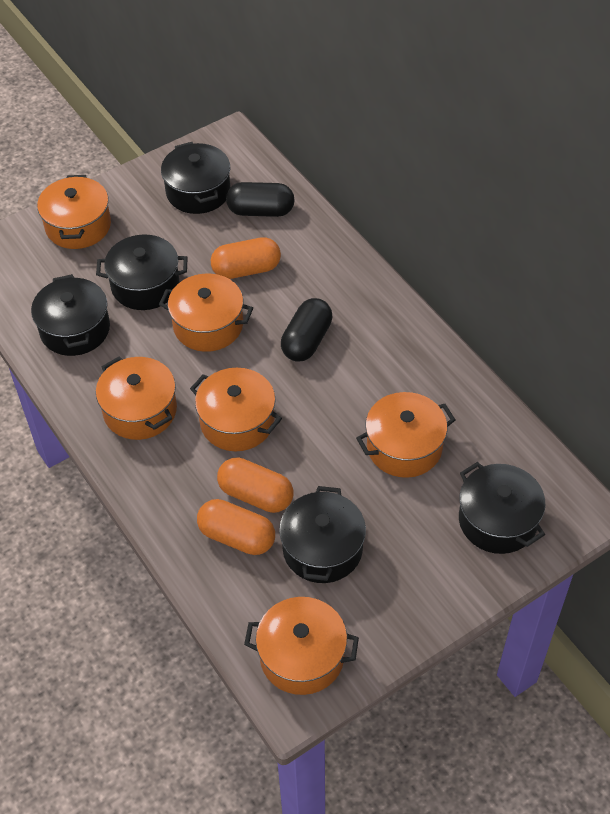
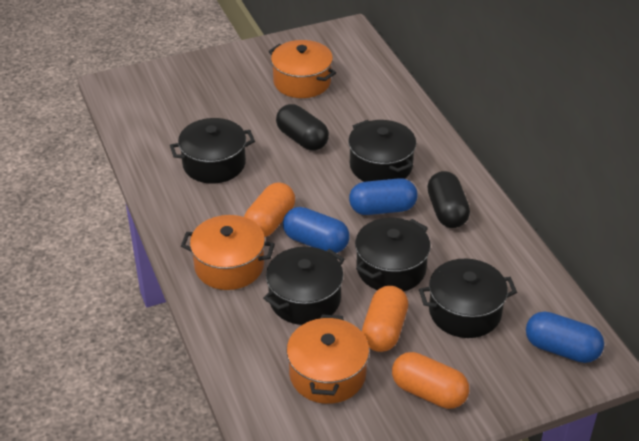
blue capsule: 0 -> 3
orange pot: 6 -> 3

